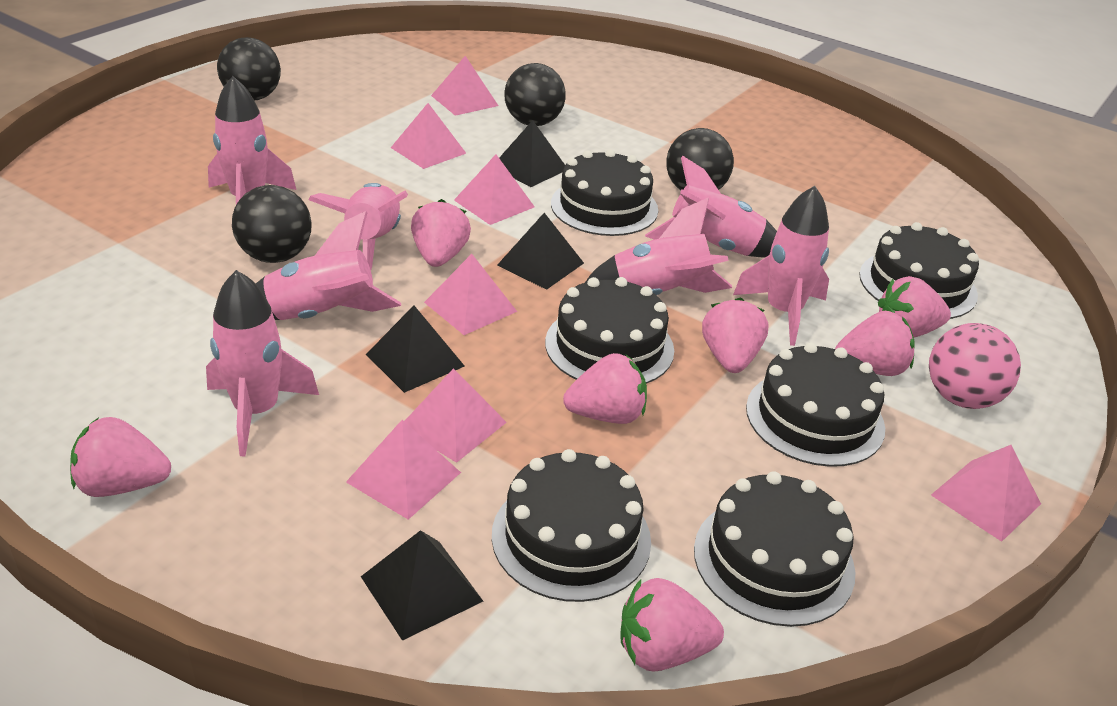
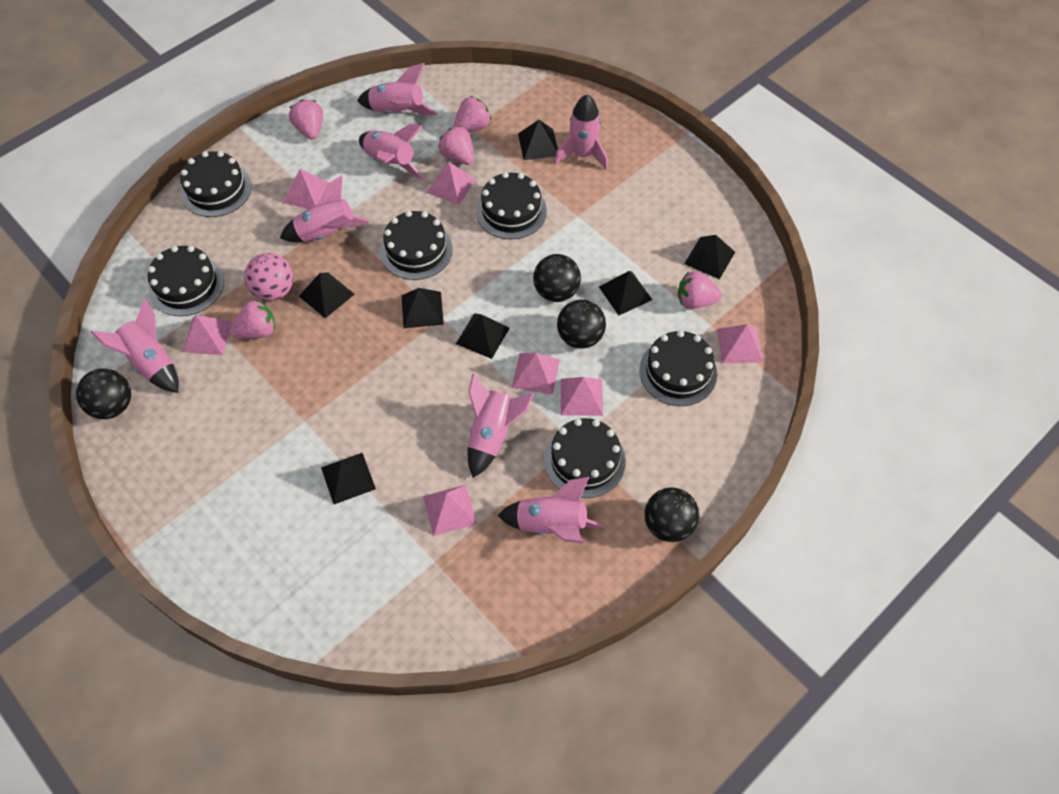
black pyramid: 4 -> 7
pink strawberry: 7 -> 5

